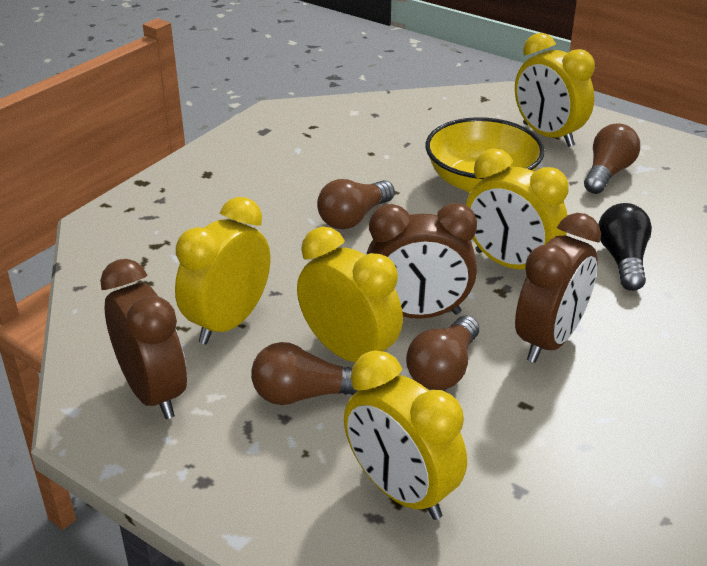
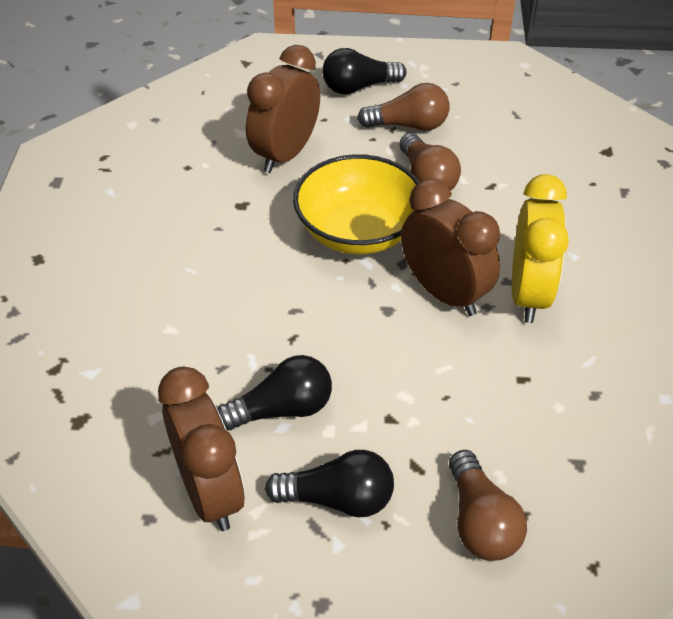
black light bulb: 1 -> 3
brown light bulb: 4 -> 3
yellow clock: 5 -> 1

